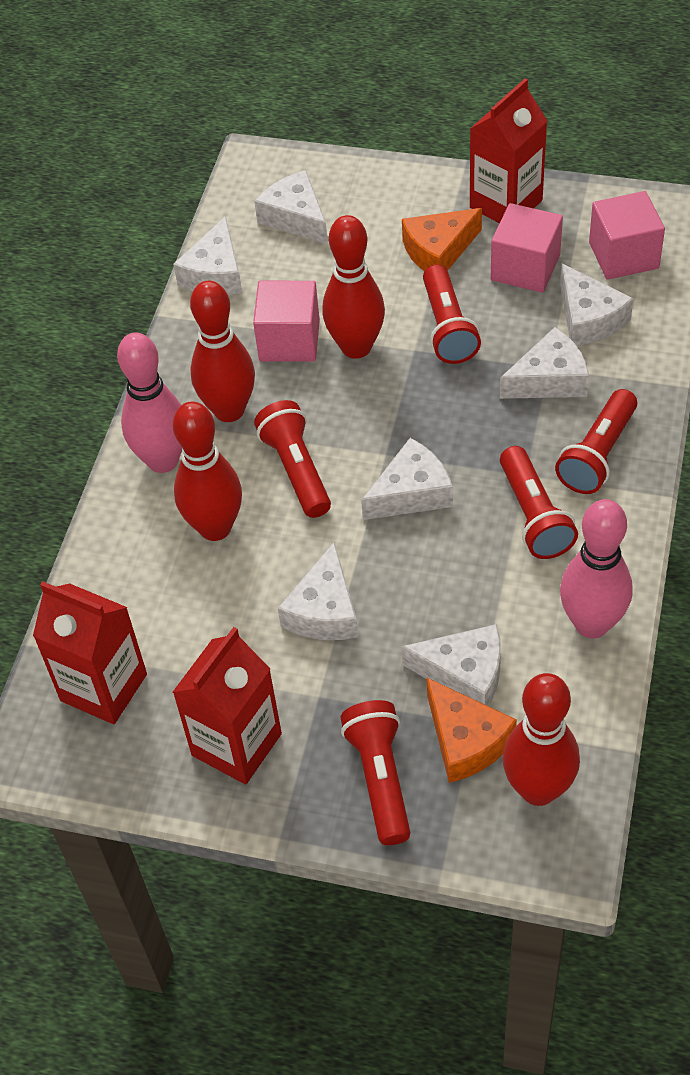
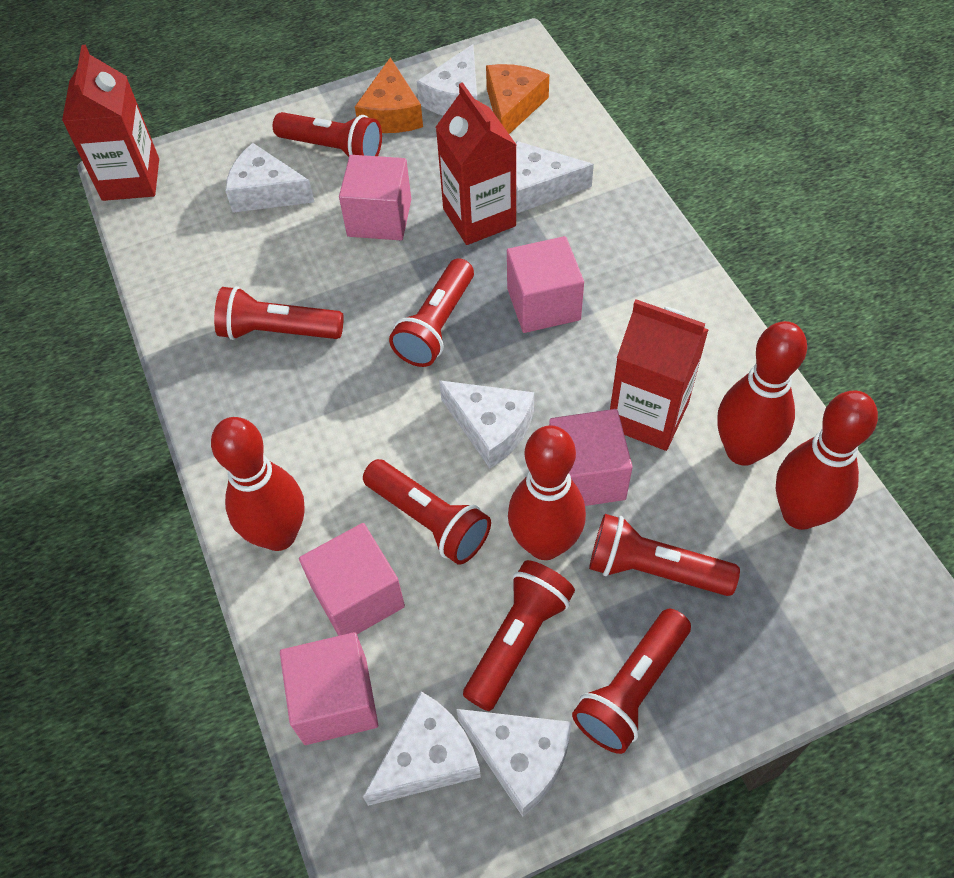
pink bowling pin: 2 -> 0
pink cube: 3 -> 5
red flashlight: 5 -> 7
white cheese: 7 -> 6

